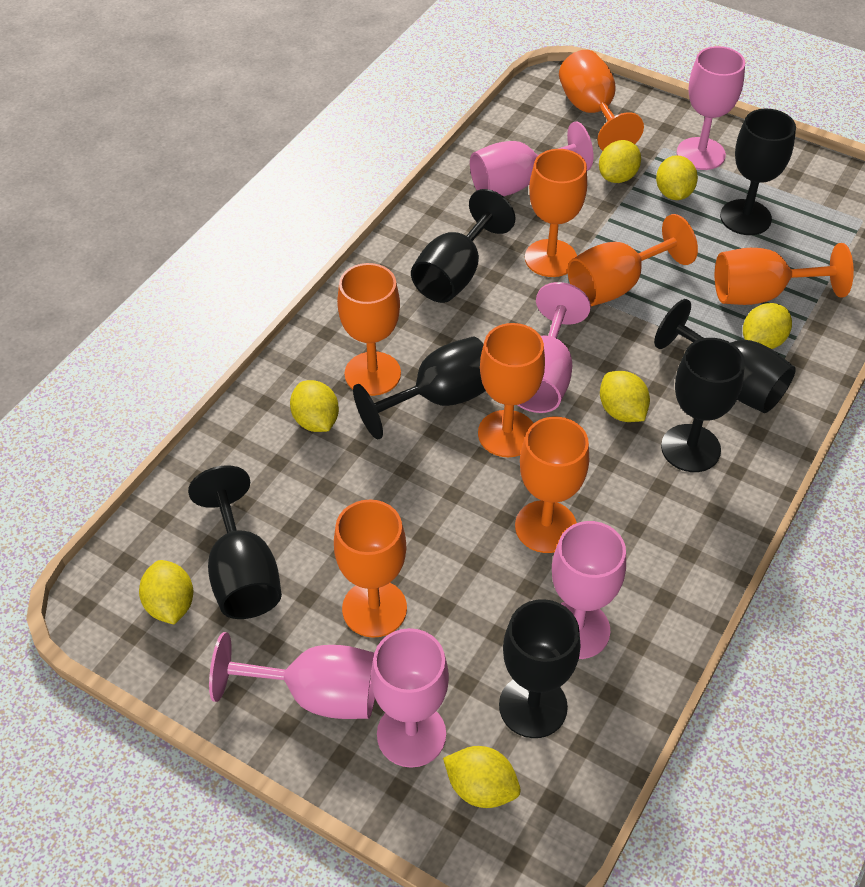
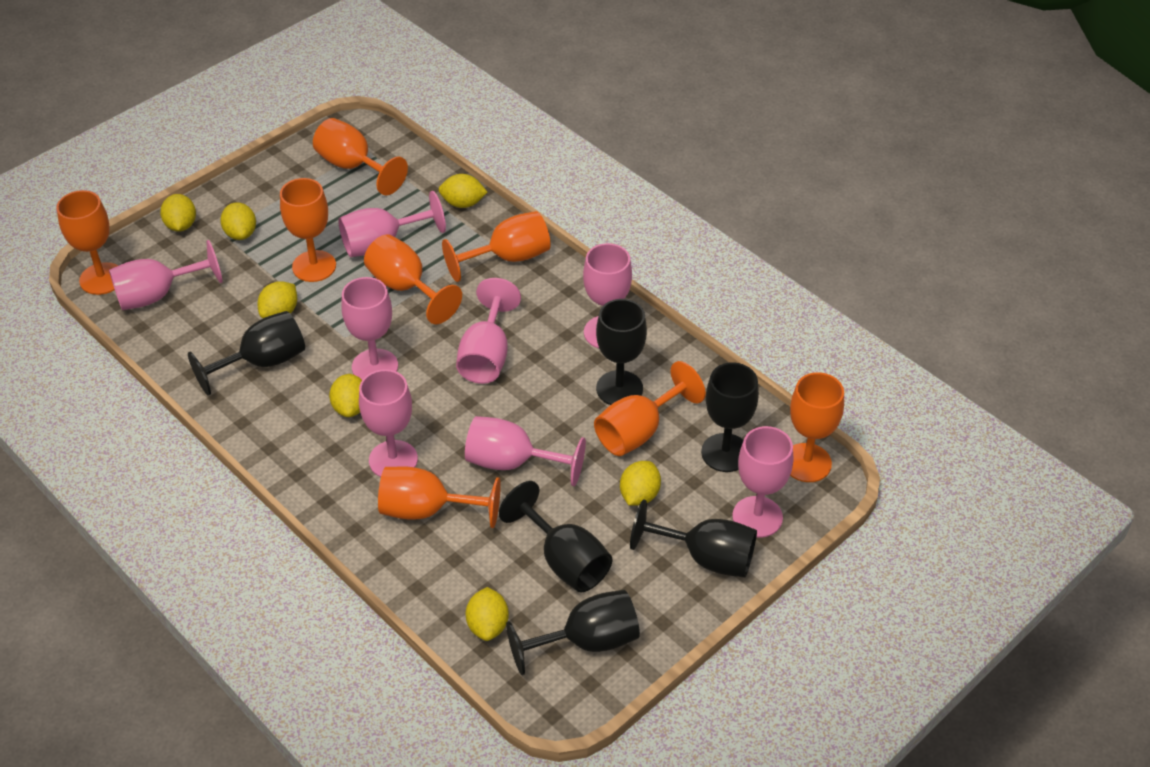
black goblet: 7 -> 6
pink goblet: 6 -> 8

